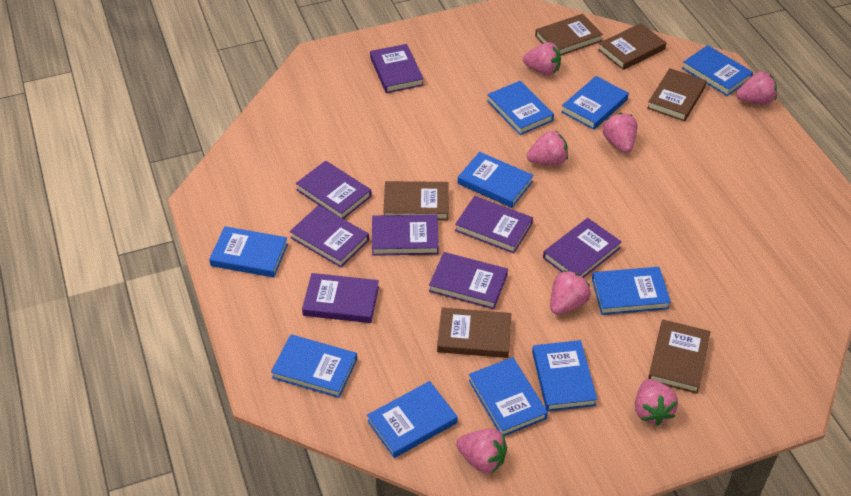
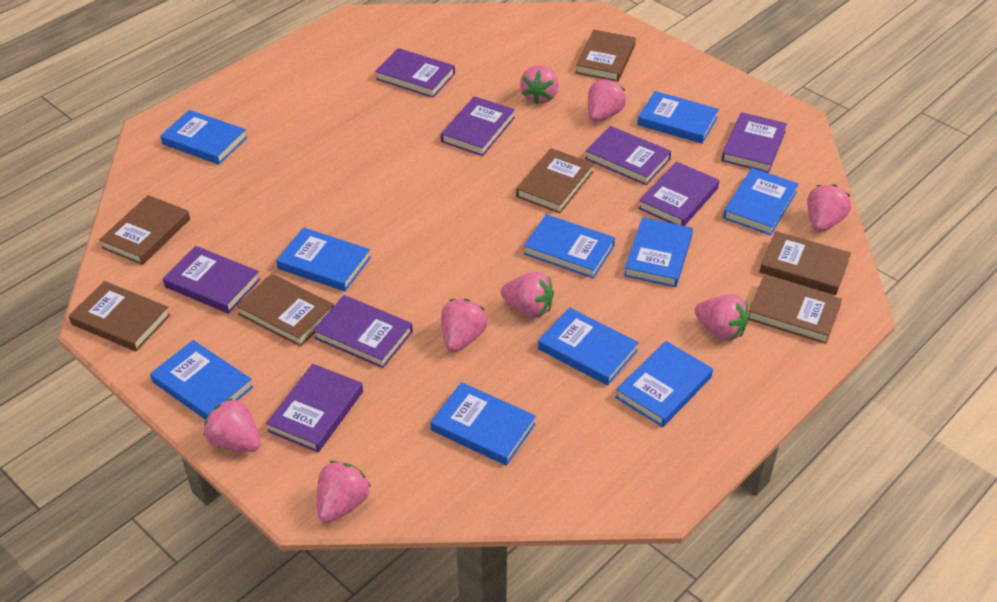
brown book: 6 -> 7
pink strawberry: 7 -> 8

